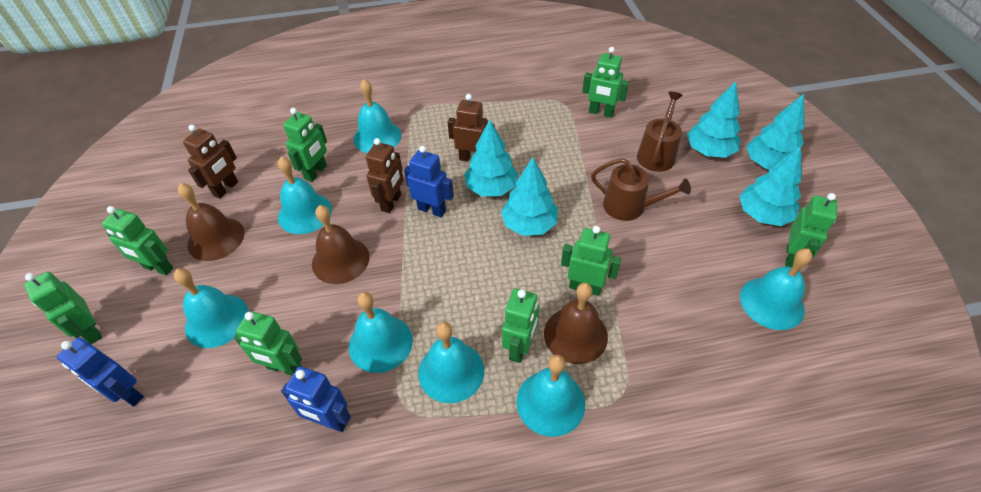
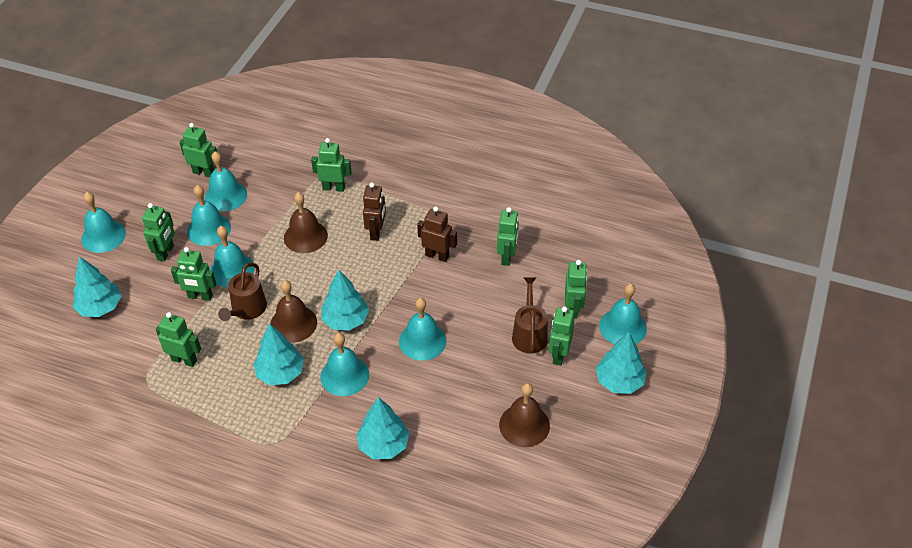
blue robot: 3 -> 0
brown robot: 3 -> 2

